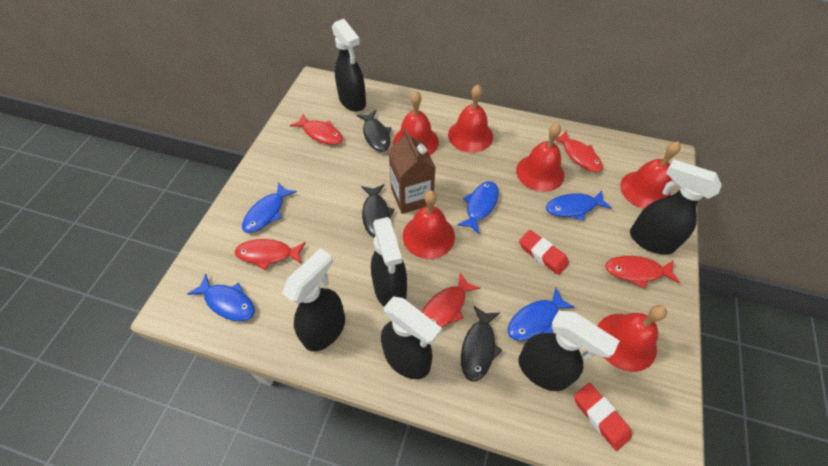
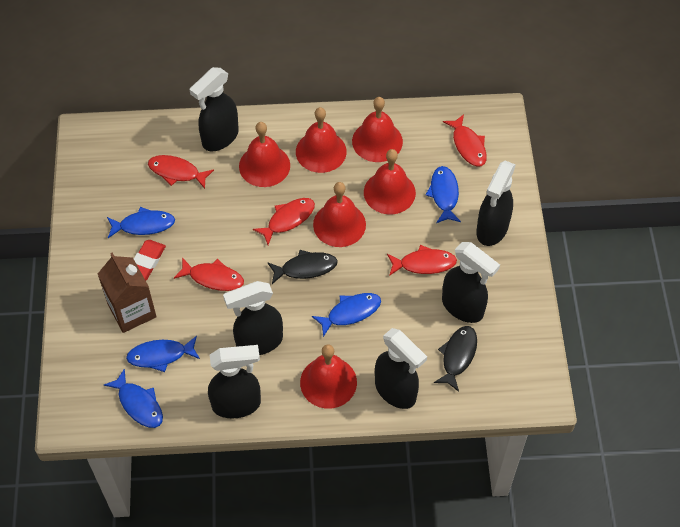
black fish: 3 -> 2
red eraser: 2 -> 1

